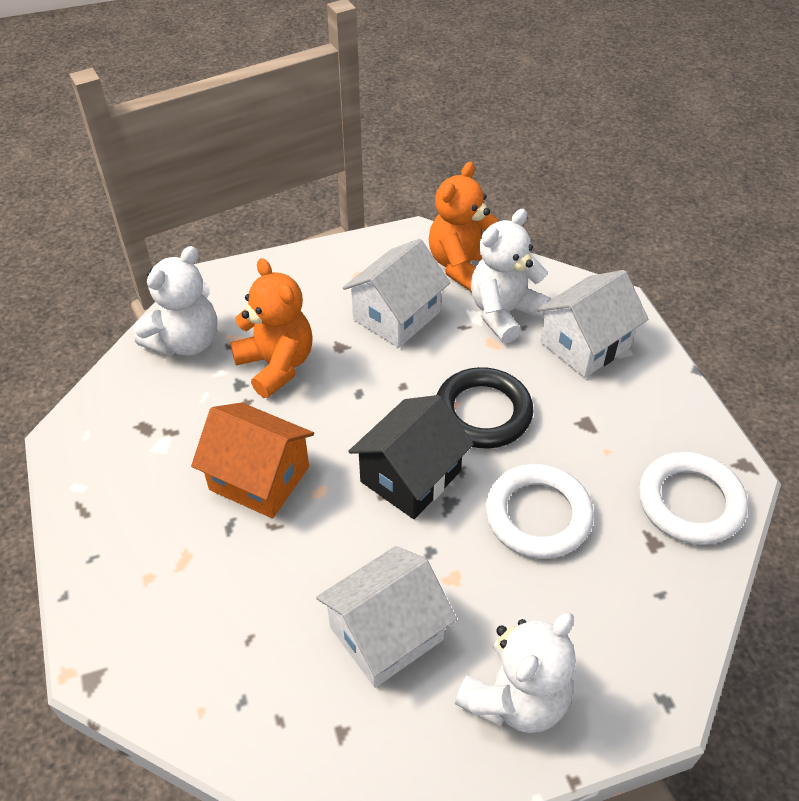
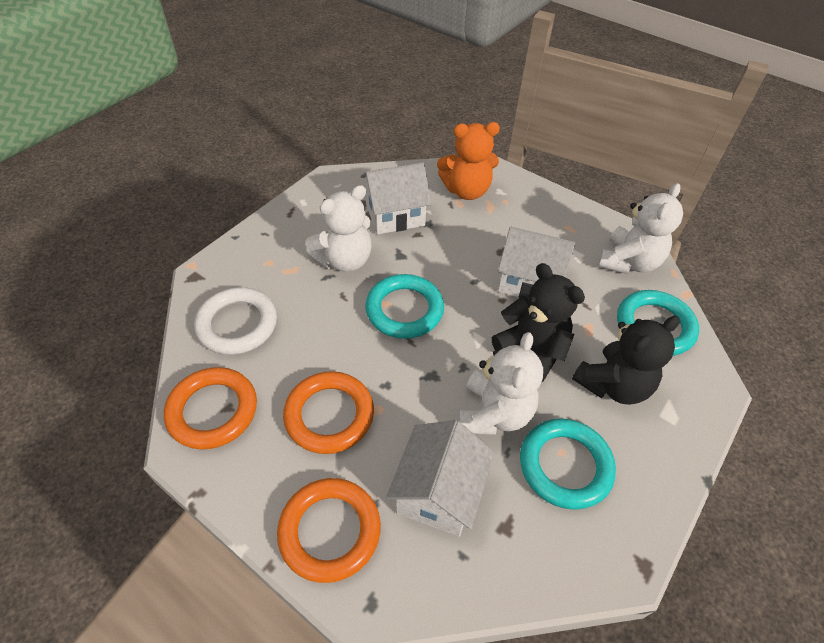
black house: 1 -> 0
black ring: 1 -> 0
black teddy bear: 0 -> 2
orange house: 1 -> 0
orange ring: 0 -> 3
orange teddy bear: 2 -> 1
turquoise ring: 0 -> 3
white ring: 2 -> 1

